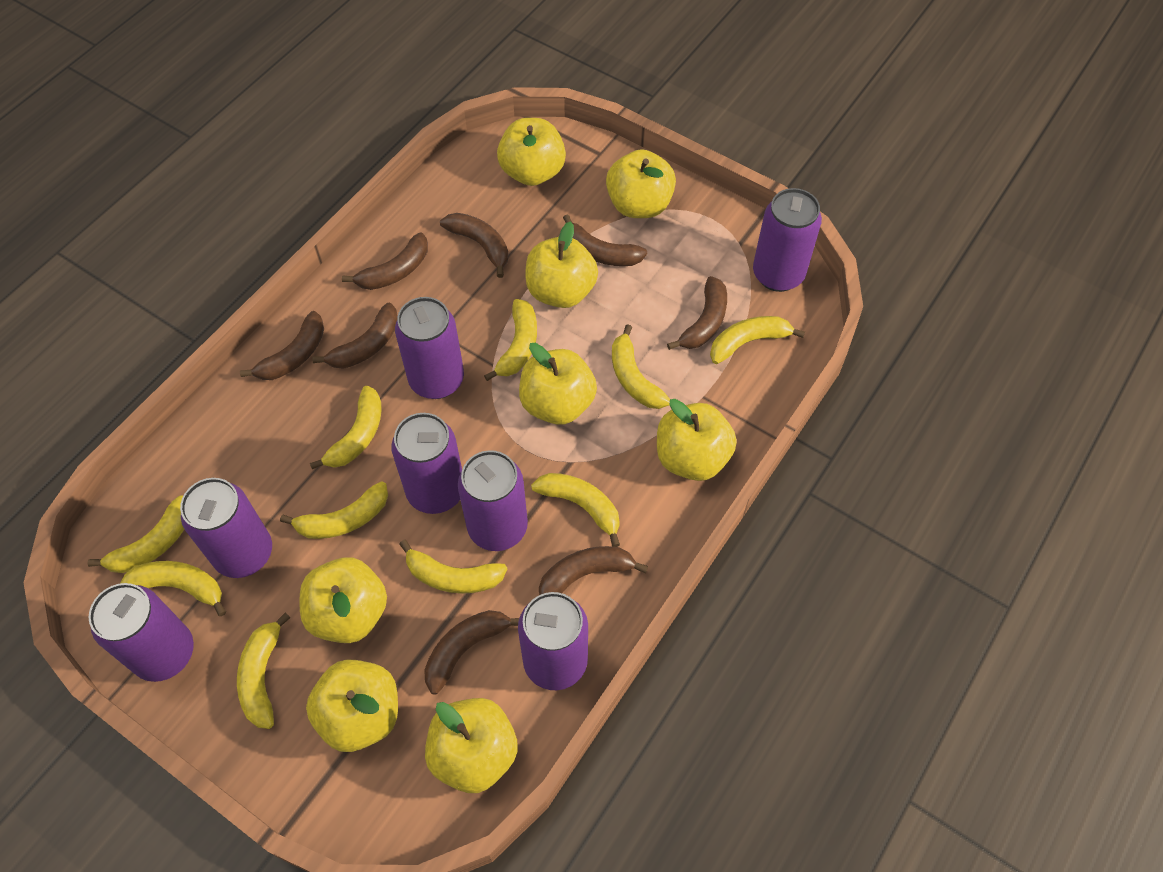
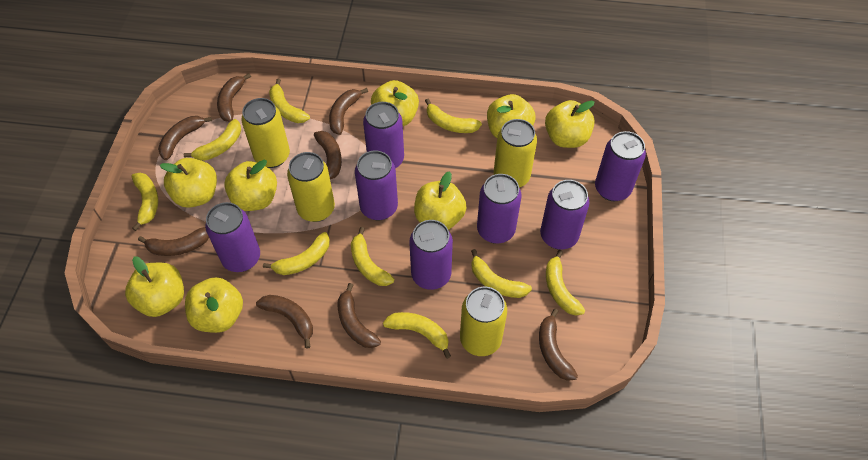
yellow banana: 10 -> 9
yellow can: 0 -> 4

